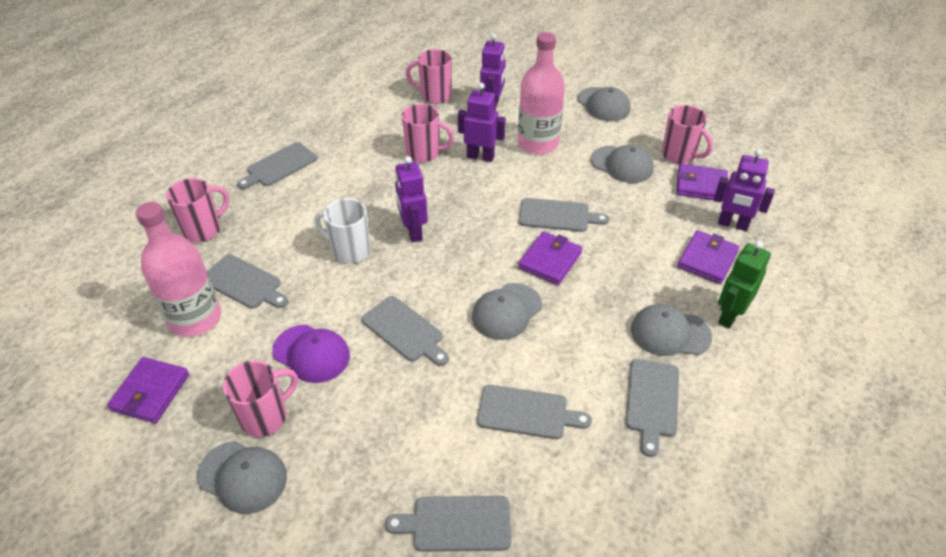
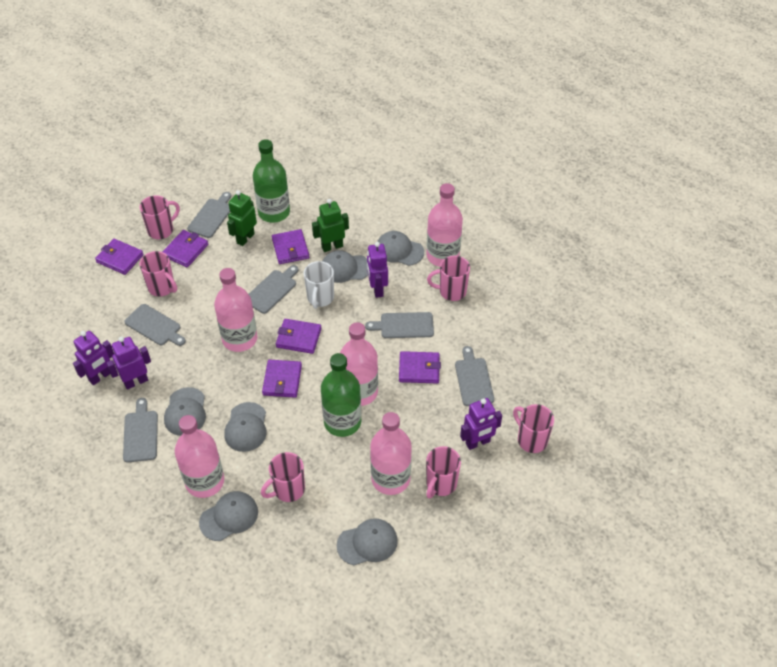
green bottle: 0 -> 2
green robot: 1 -> 2
grey cap: 5 -> 6
grey cutting board: 7 -> 6
pink bottle: 2 -> 5
pink mug: 5 -> 6
purple cap: 1 -> 0
purple wallet: 4 -> 6

